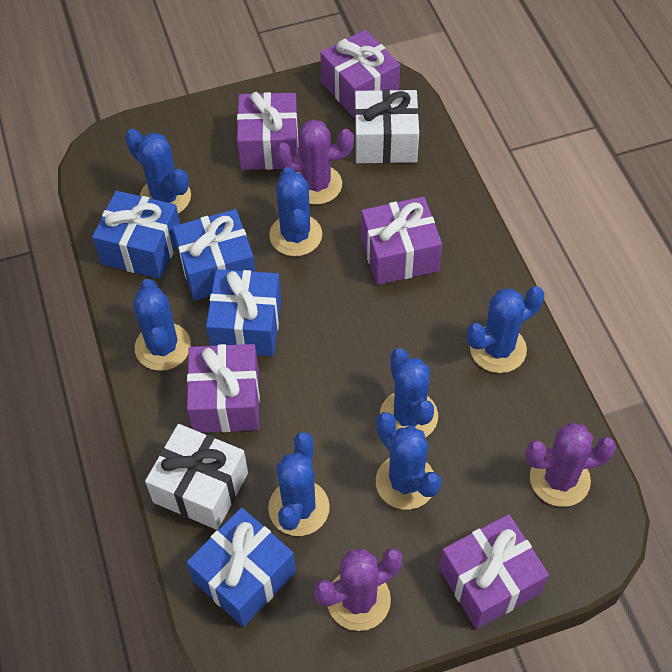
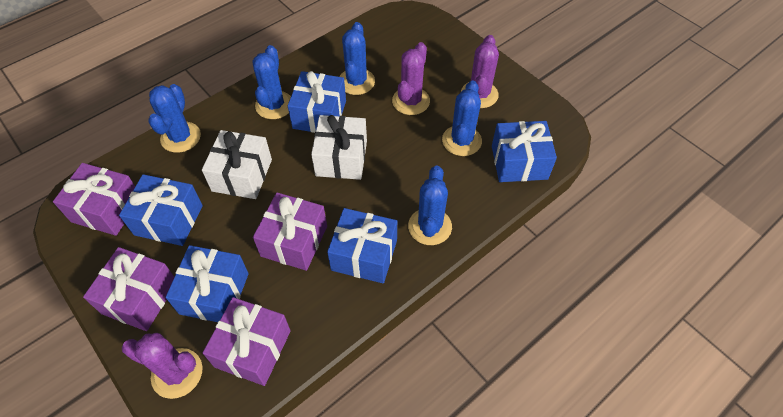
blue cactus: 7 -> 5
blue gift: 4 -> 5
purple gift: 5 -> 4

